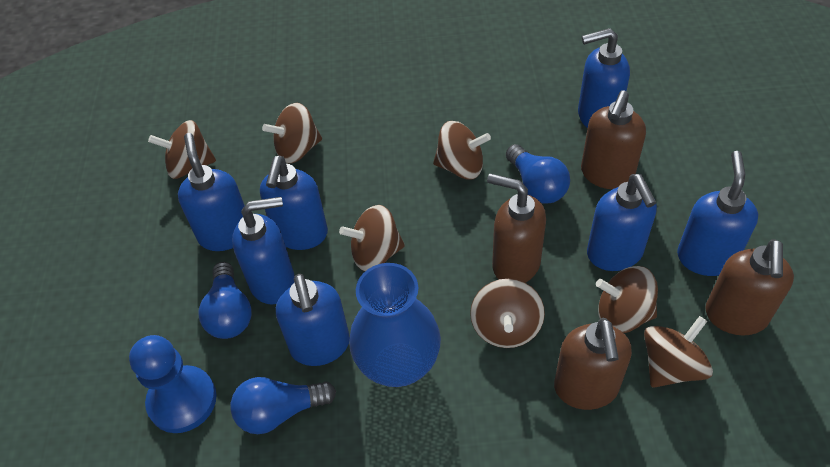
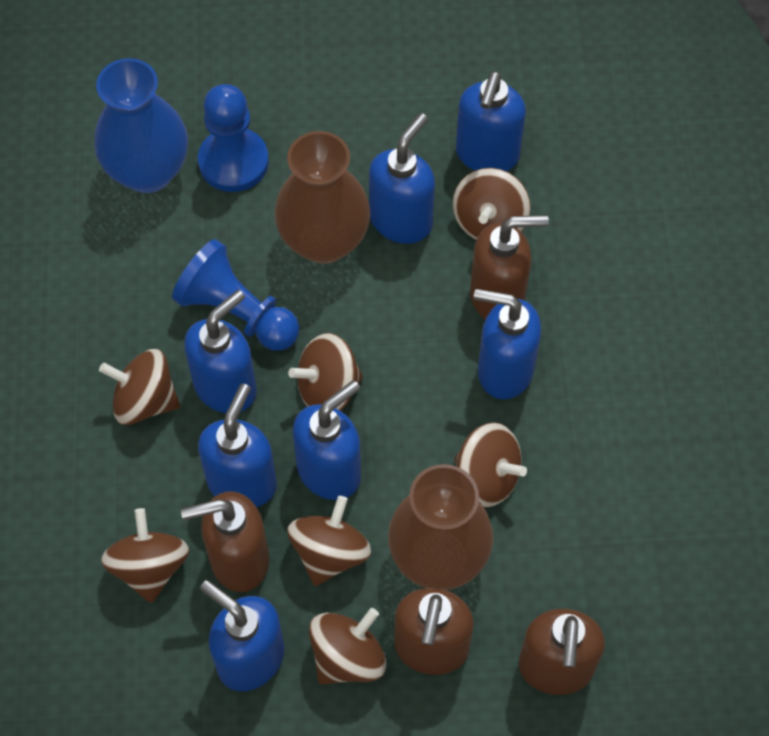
blue light bulb: 3 -> 0
blue pawn: 1 -> 2
brown vase: 0 -> 2

